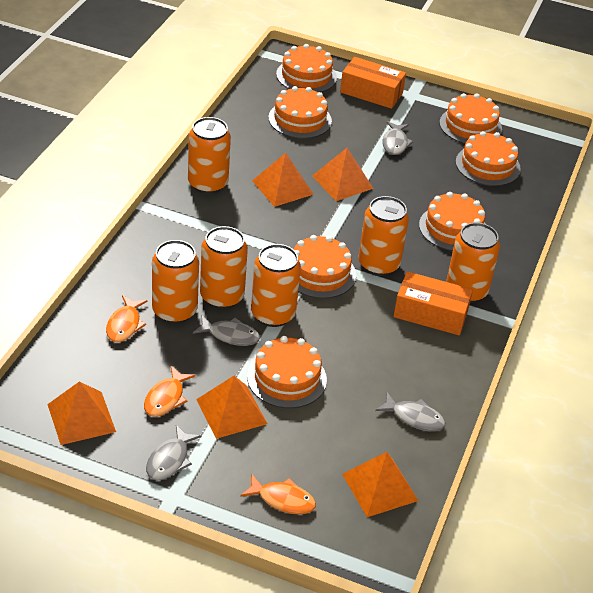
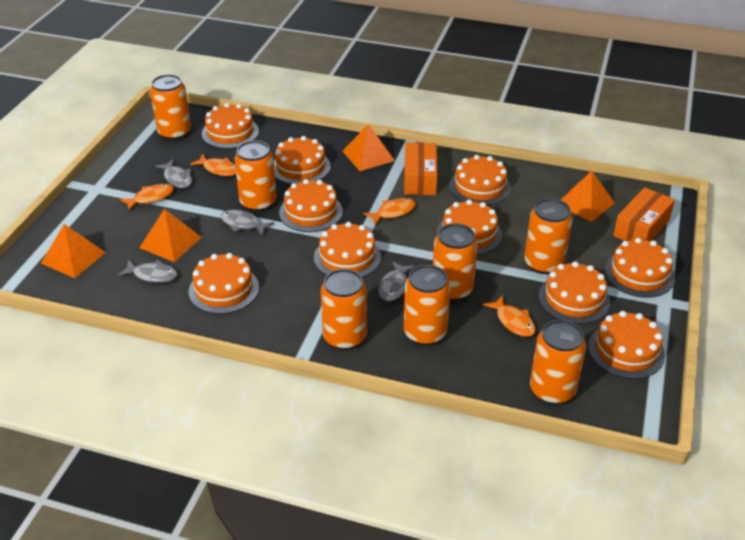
orange cake: 7 -> 10
orange can: 6 -> 7
orange fish: 3 -> 4
orange pyramid: 5 -> 4

